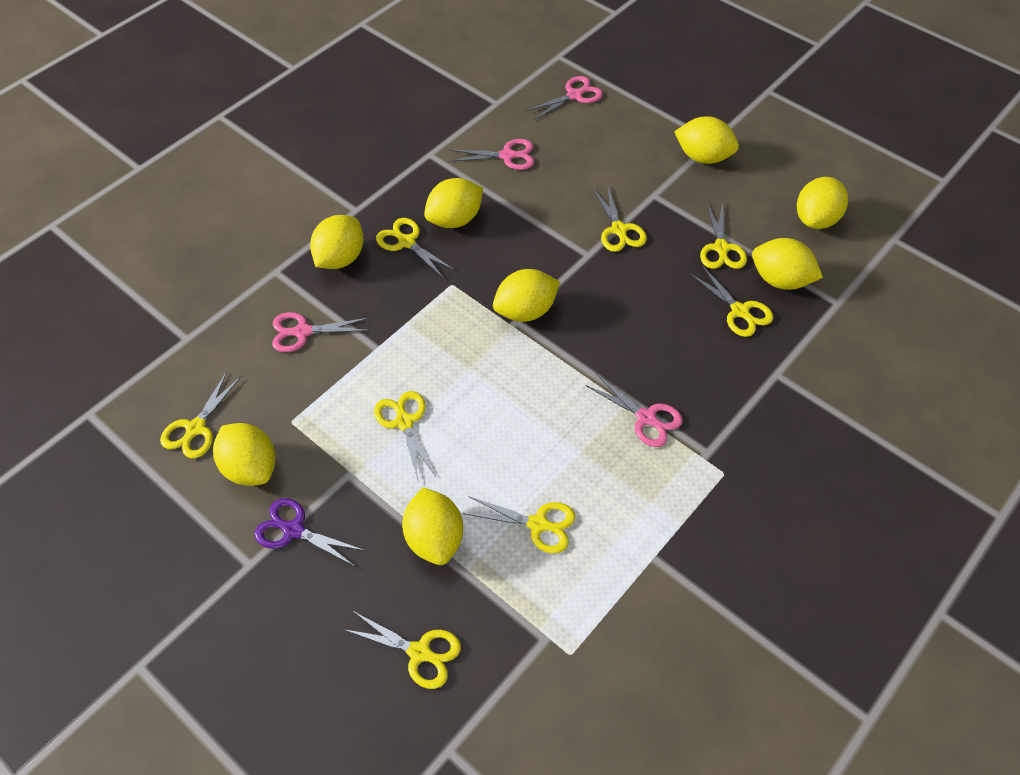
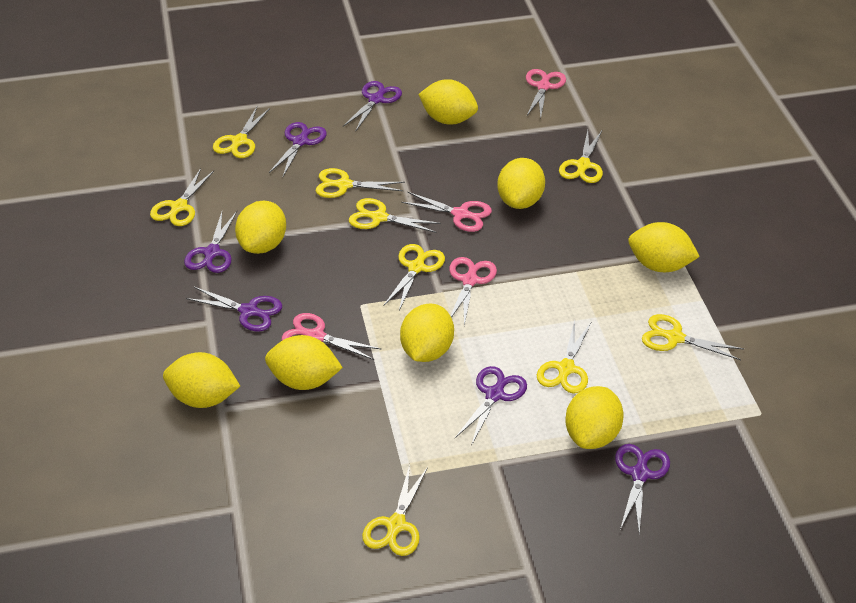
purple scissors: 1 -> 6
yellow scissors: 8 -> 9

